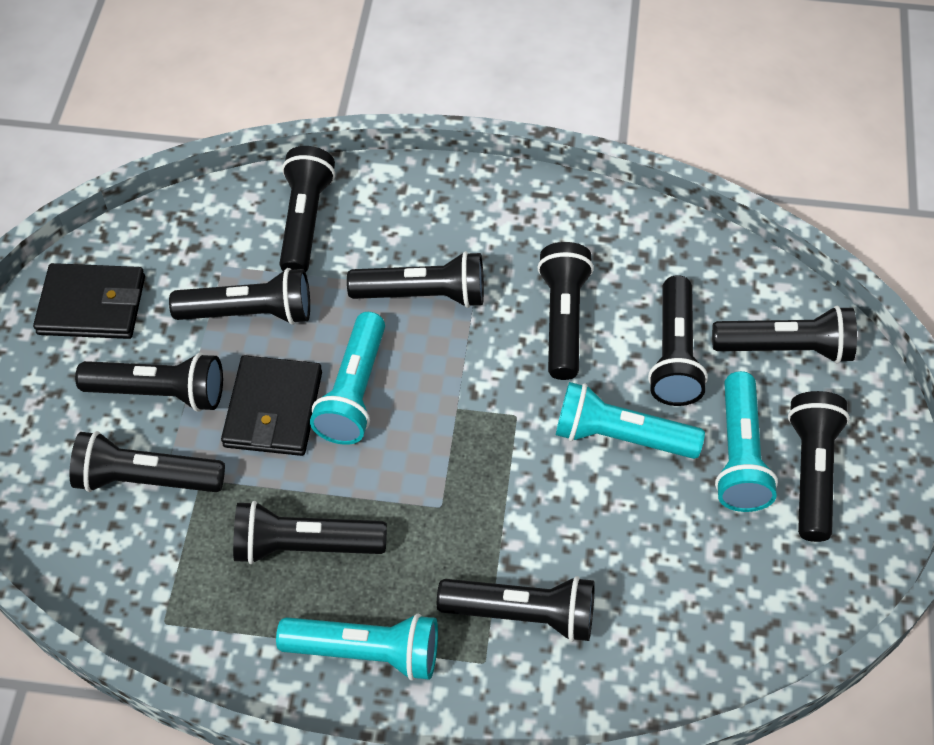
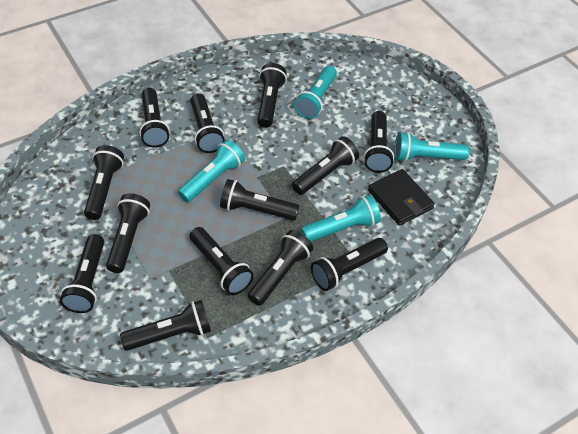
black flashlight: 11 -> 13
black wallet: 2 -> 1

